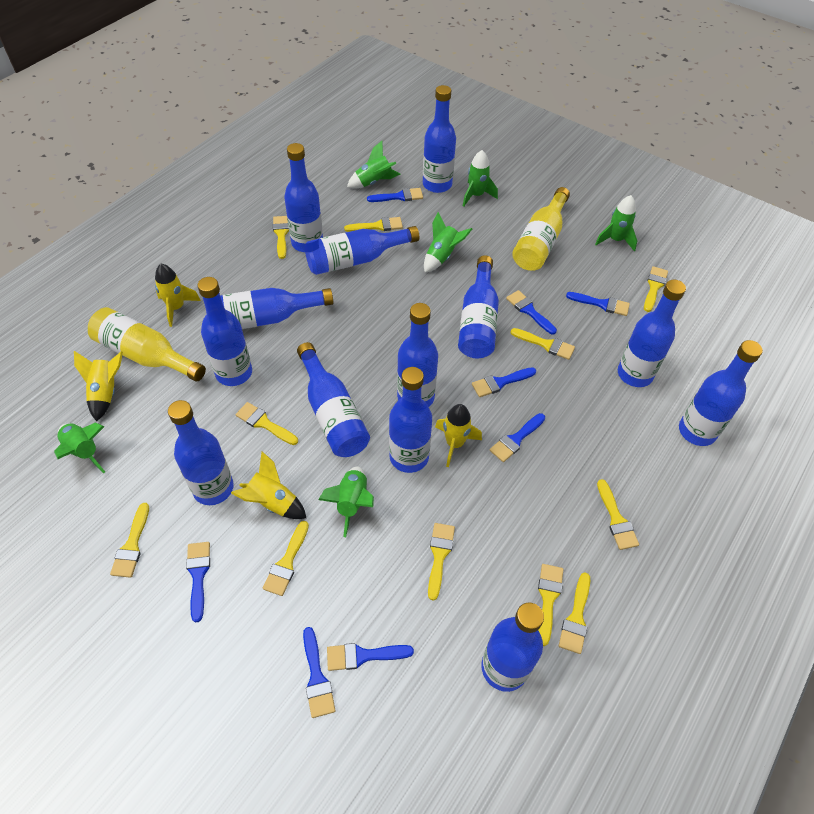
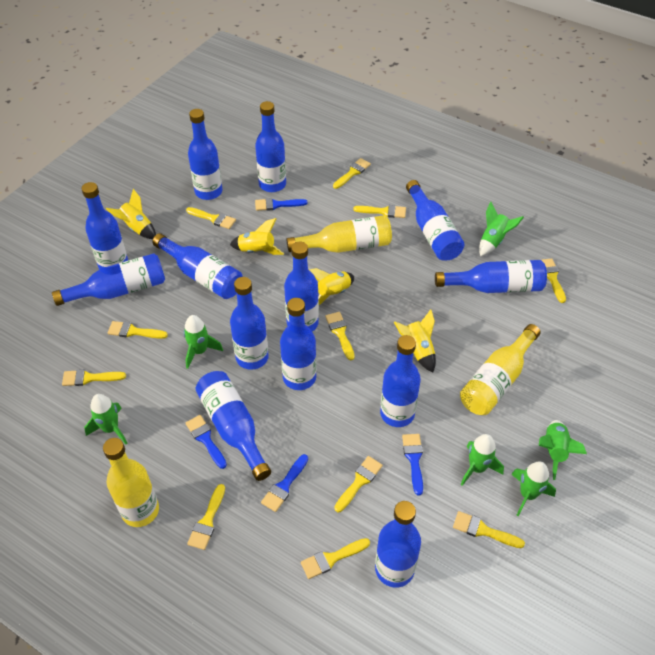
blue brush: 8 -> 4
yellow bottle: 2 -> 3

